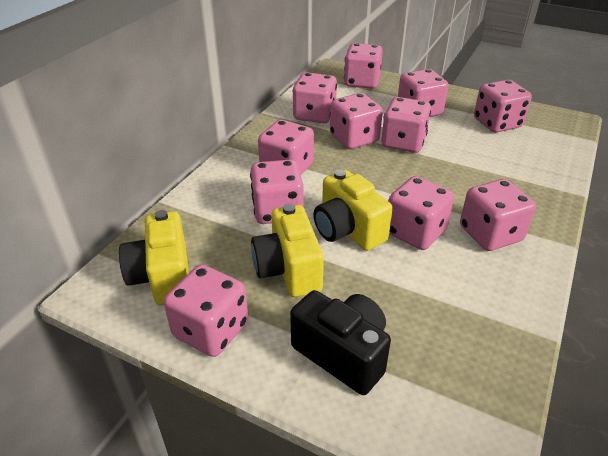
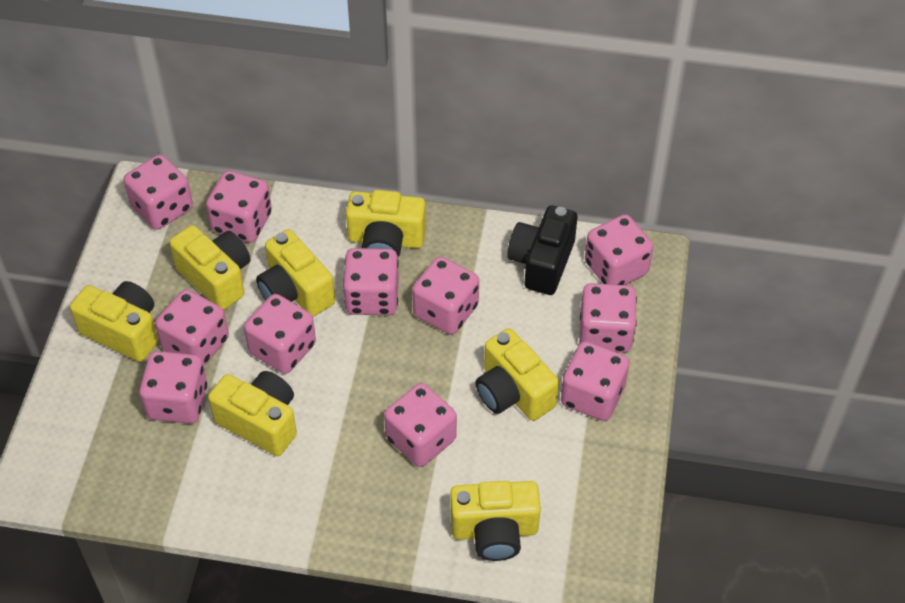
yellow camera: 3 -> 7

